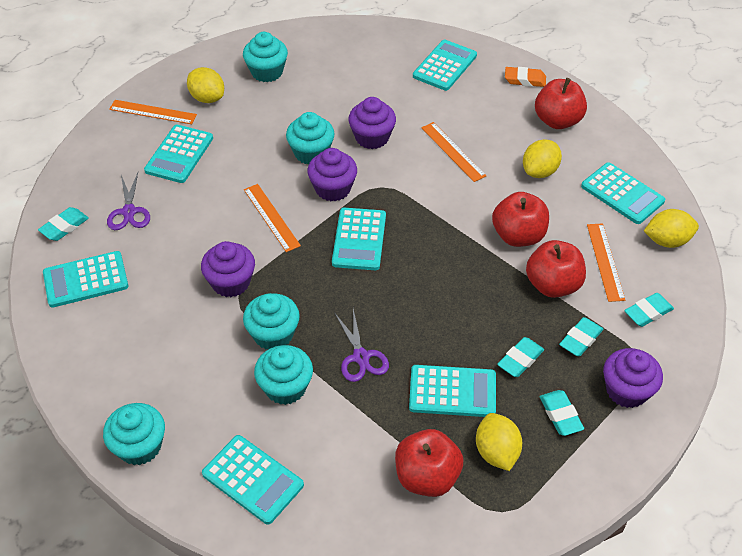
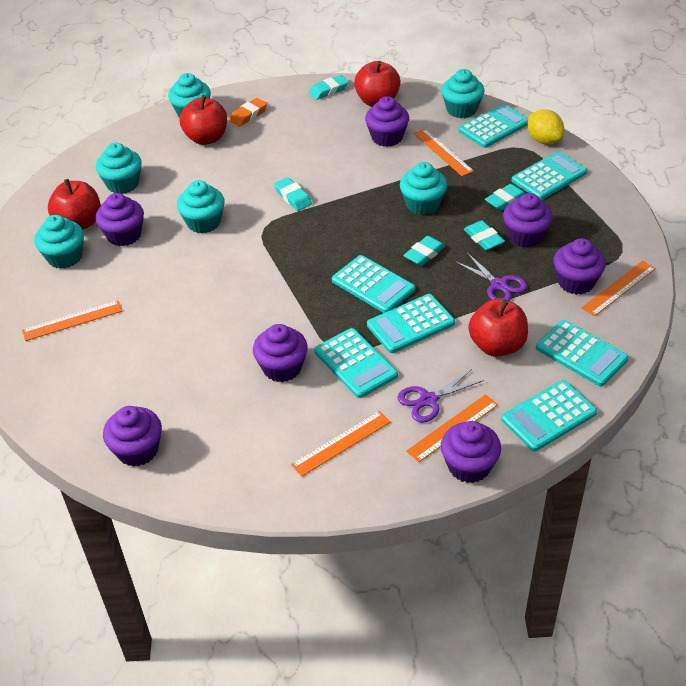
orange ruler: 4 -> 5
purple cupcake: 4 -> 7
turquoise cupcake: 5 -> 6
yellow lemon: 4 -> 1

